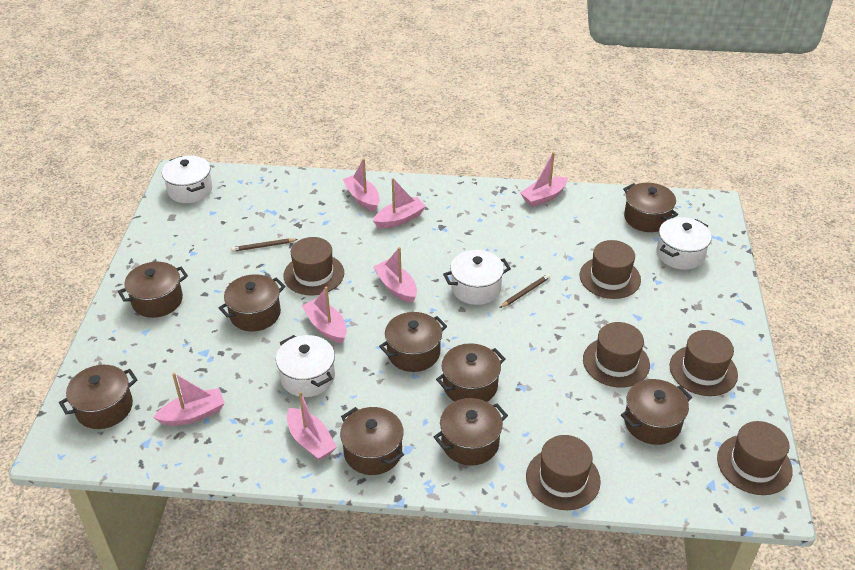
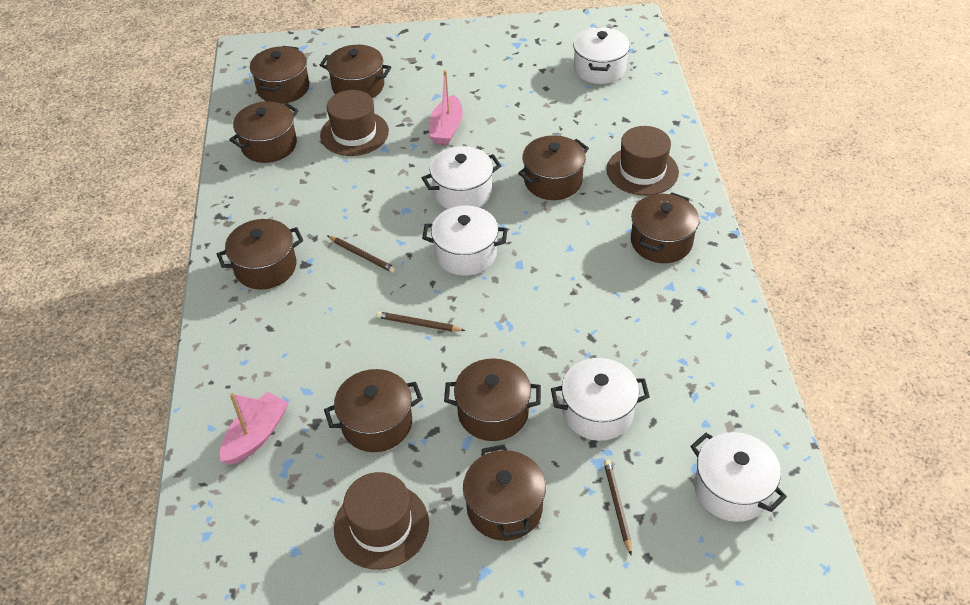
brown hat: 6 -> 3
brown pencil: 2 -> 3
pink boat: 7 -> 2
white pot: 4 -> 5

